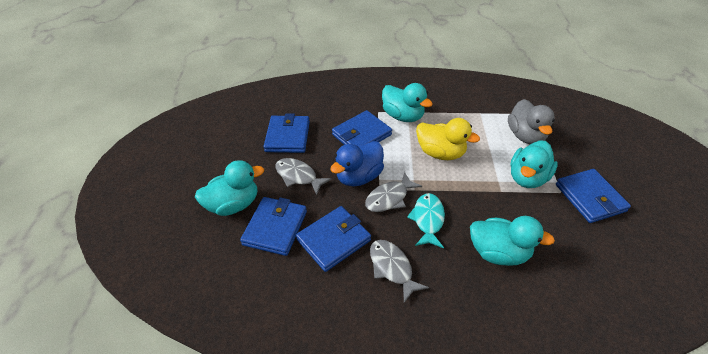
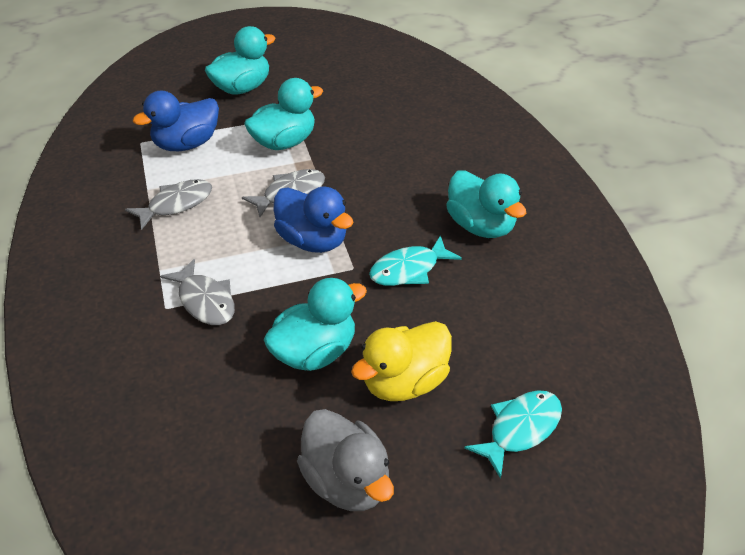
blue duck: 1 -> 2
blue wallet: 5 -> 0
turquoise fish: 1 -> 2

